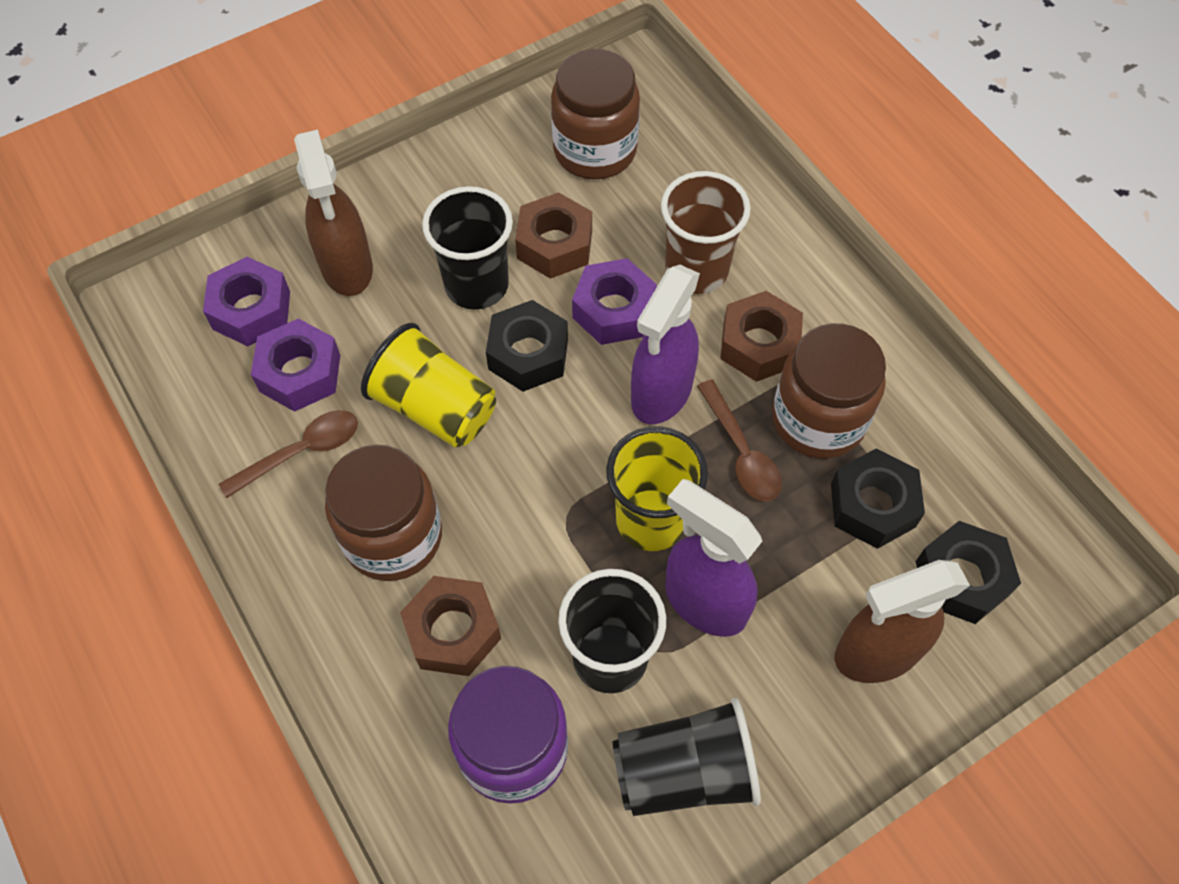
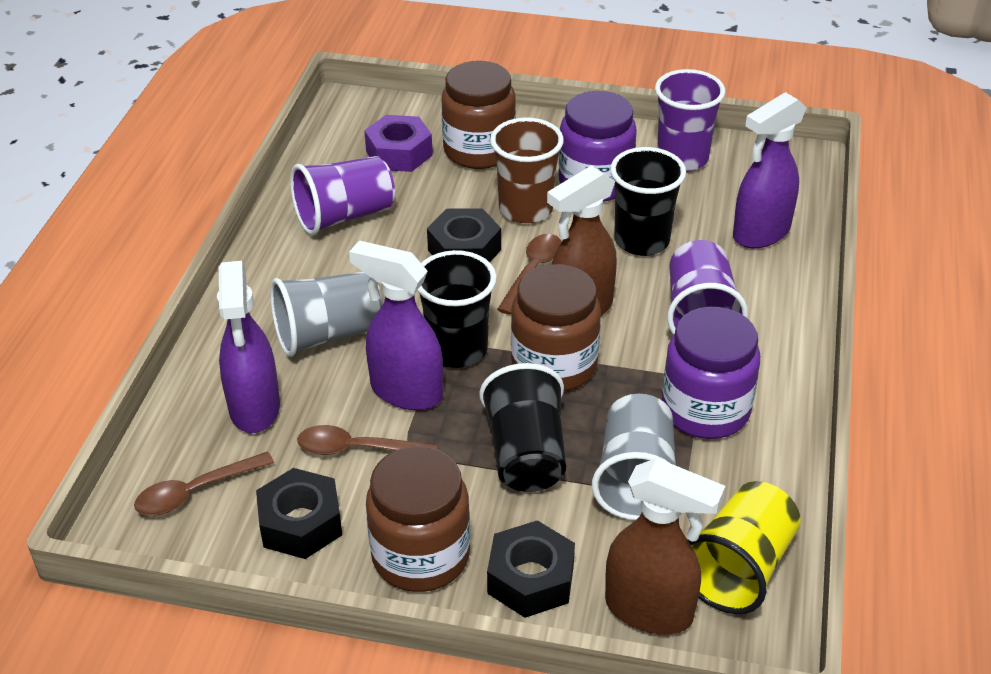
brown nut: 3 -> 0
brown spoon: 2 -> 3
grey cup: 0 -> 2
purple cup: 0 -> 3
purple jar: 1 -> 2
purple nut: 3 -> 1
purple spray bottle: 2 -> 3
yellow cup: 2 -> 1

